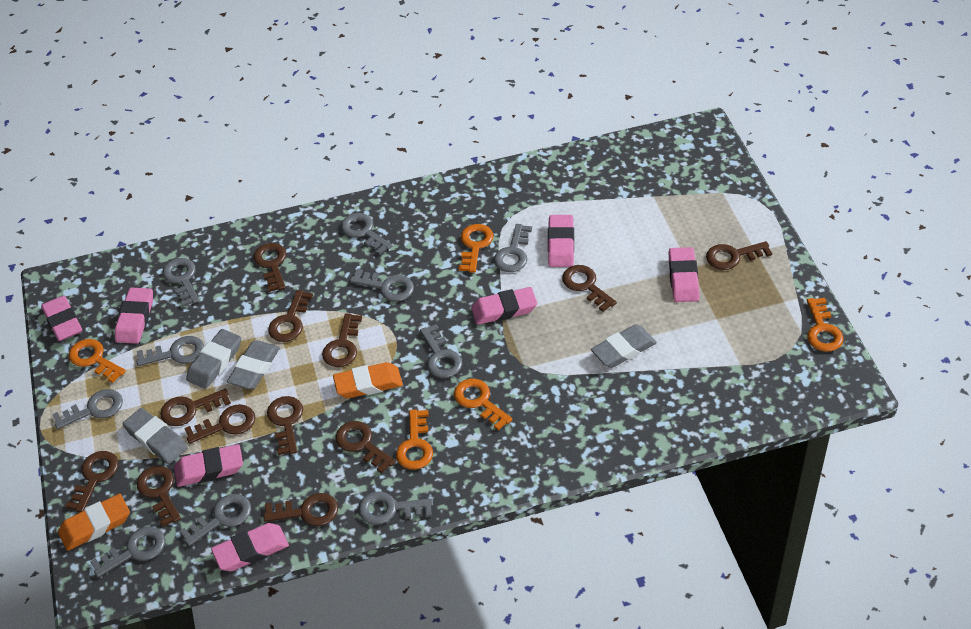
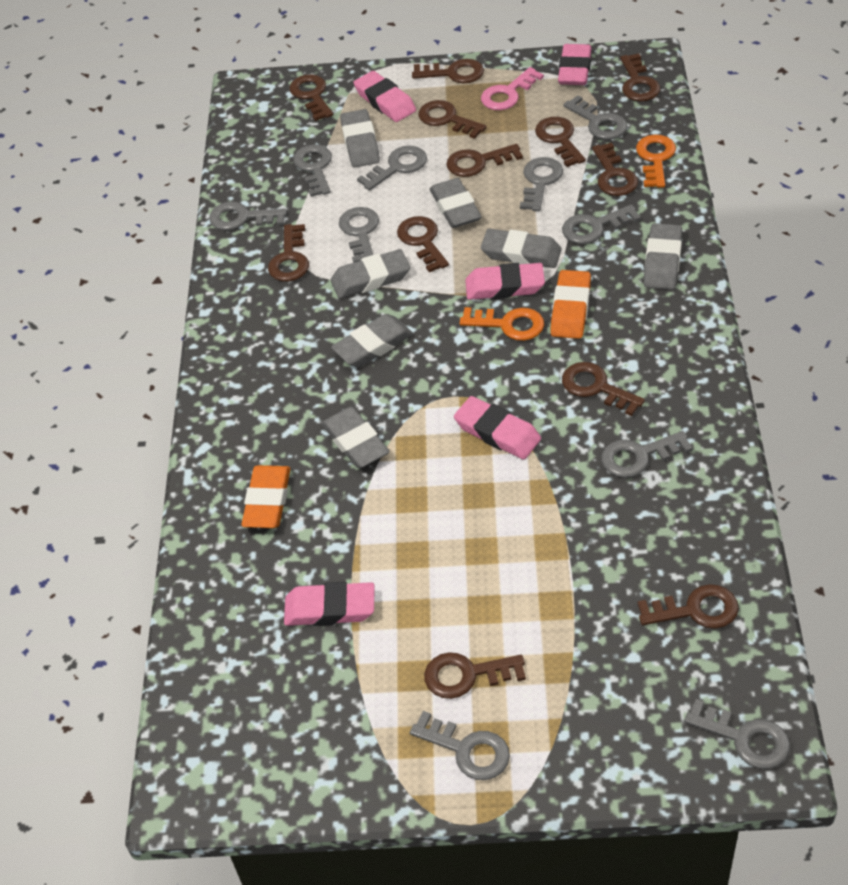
grey eraser: 4 -> 7
orange key: 5 -> 2
pink eraser: 7 -> 5
pink key: 0 -> 1

